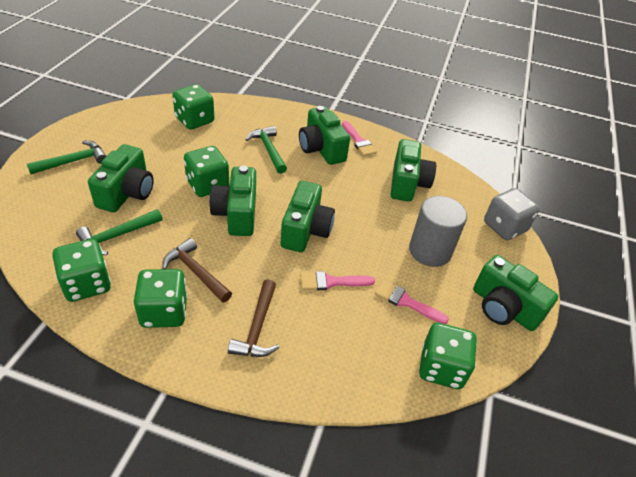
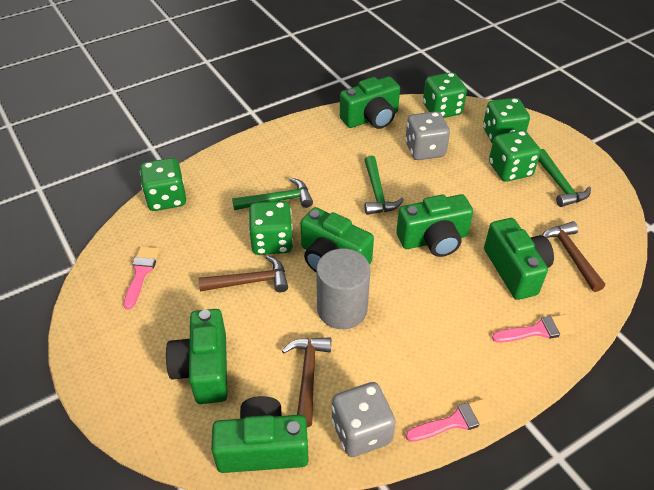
brown hammer: 2 -> 3
grey dice: 1 -> 2

